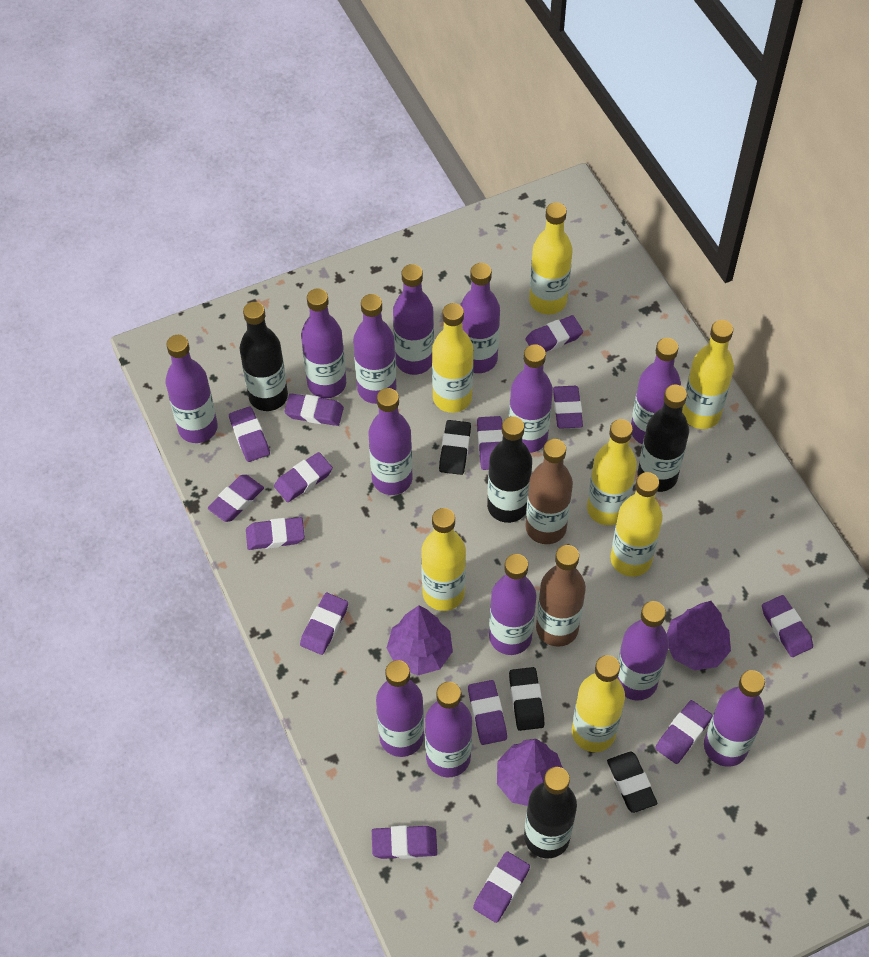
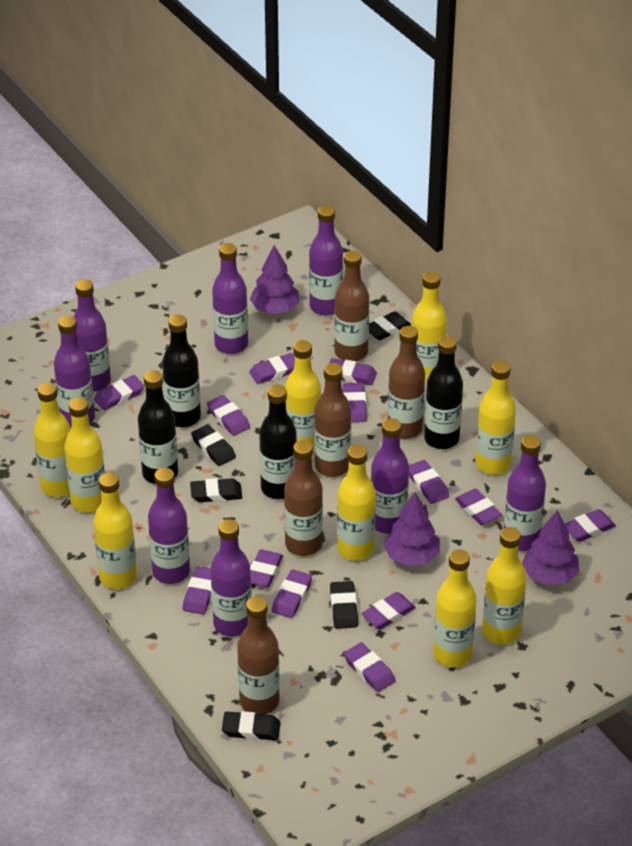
black eraser: 3 -> 5
brown bottle: 2 -> 5
purple bottle: 13 -> 8
purple eraser: 14 -> 13
yellow bottle: 7 -> 9

